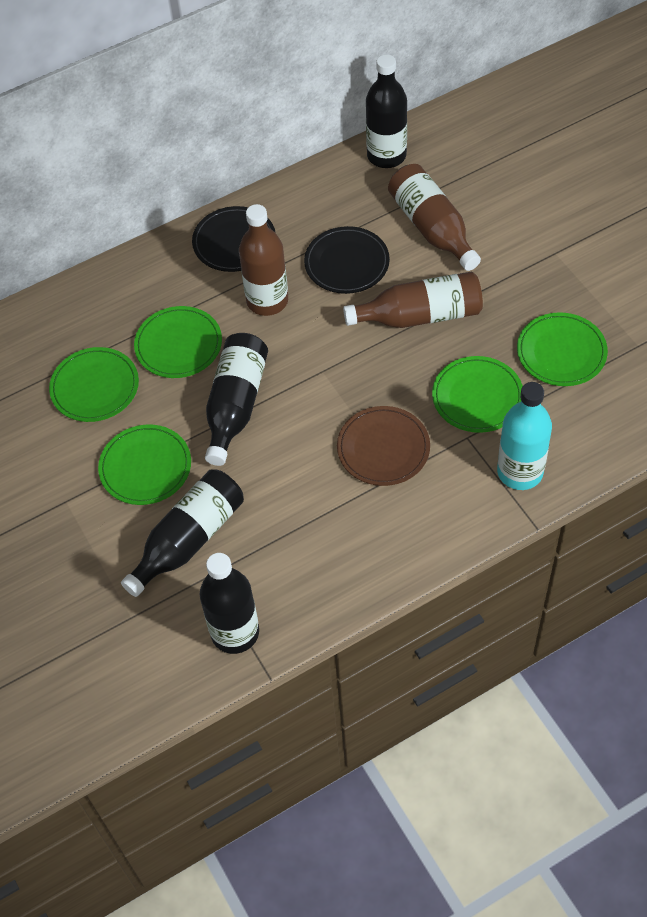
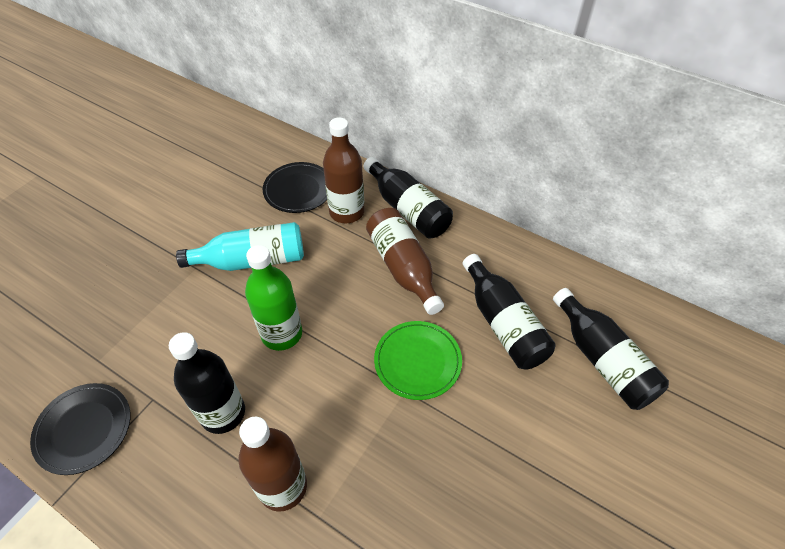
brown plate: 1 -> 0
green bottle: 0 -> 1
green plate: 5 -> 1

